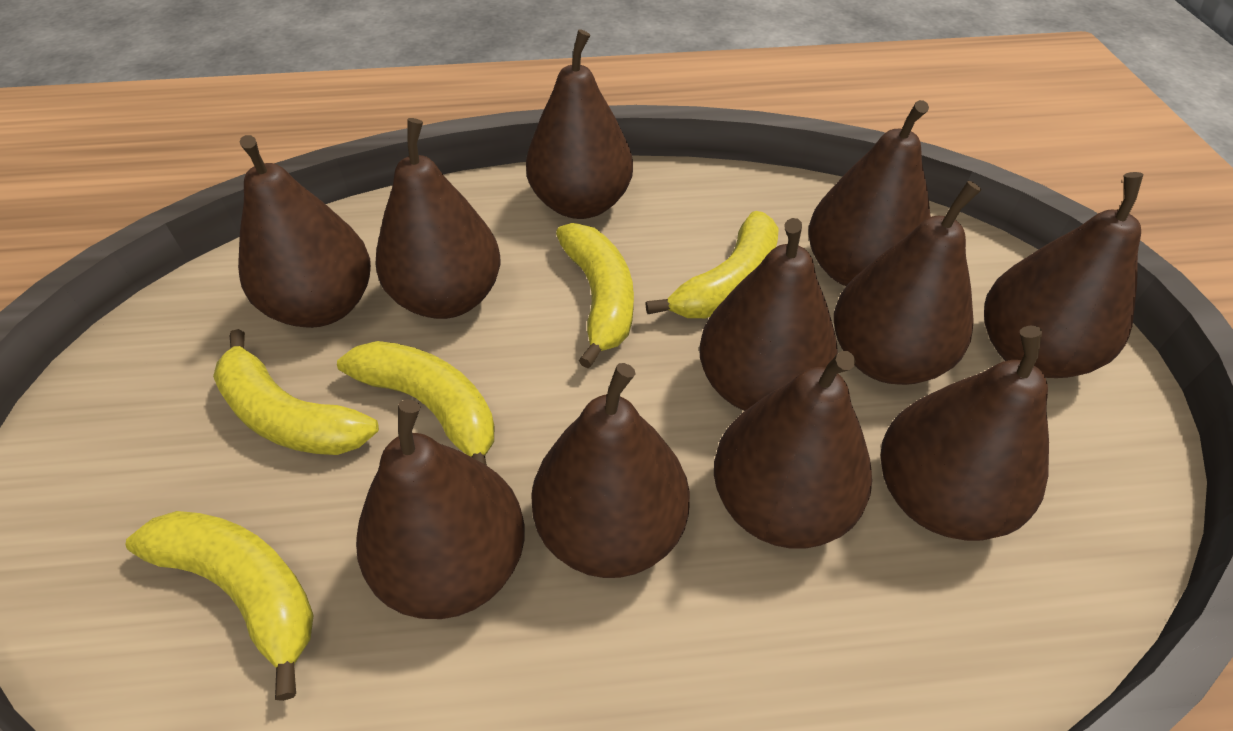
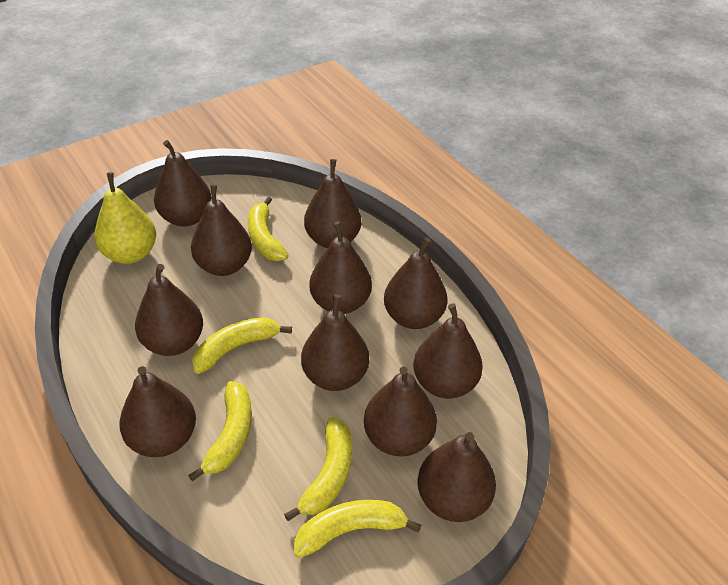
yellow pear: 0 -> 1

